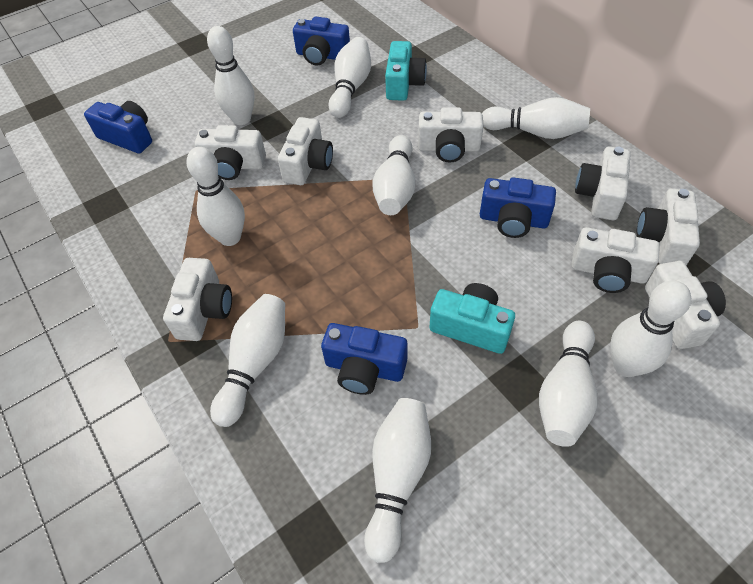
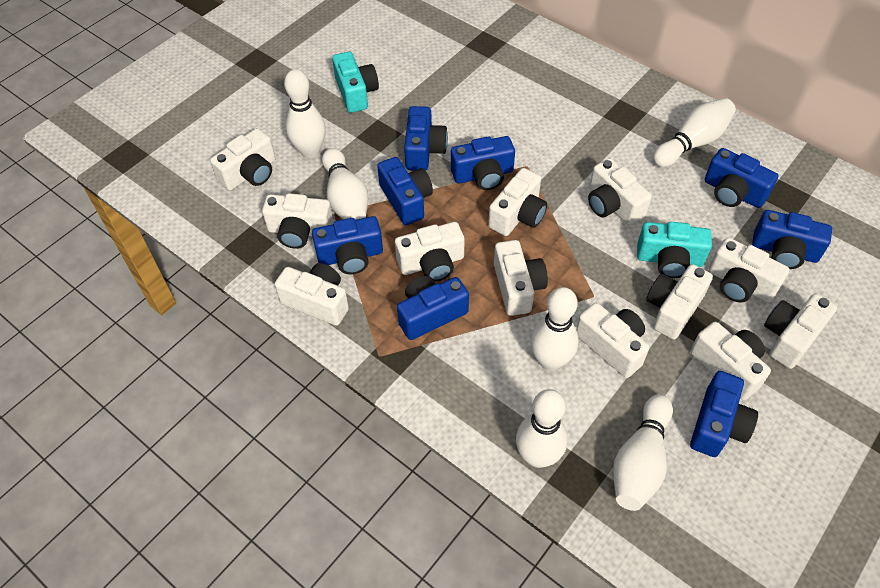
blue camera: 4 -> 8
white bowling pin: 9 -> 6
white camera: 8 -> 12

